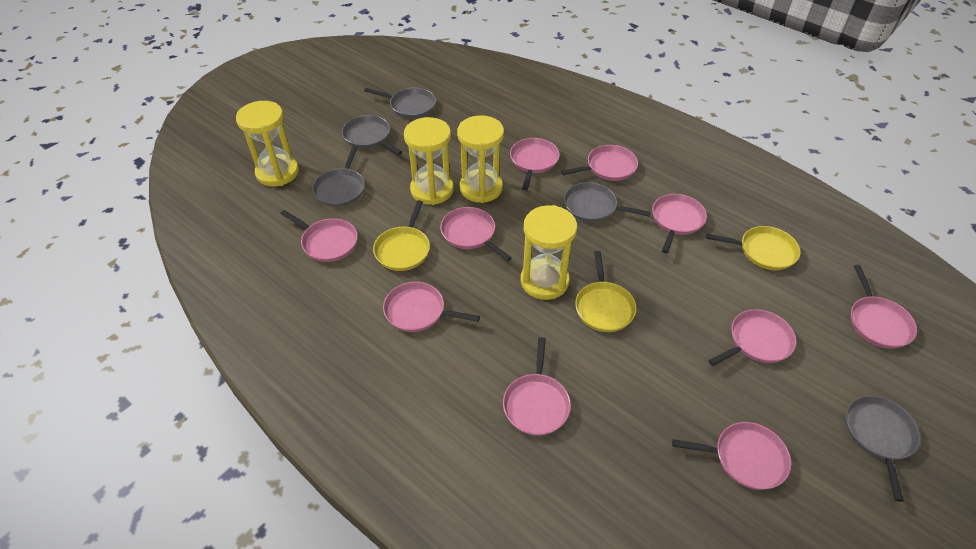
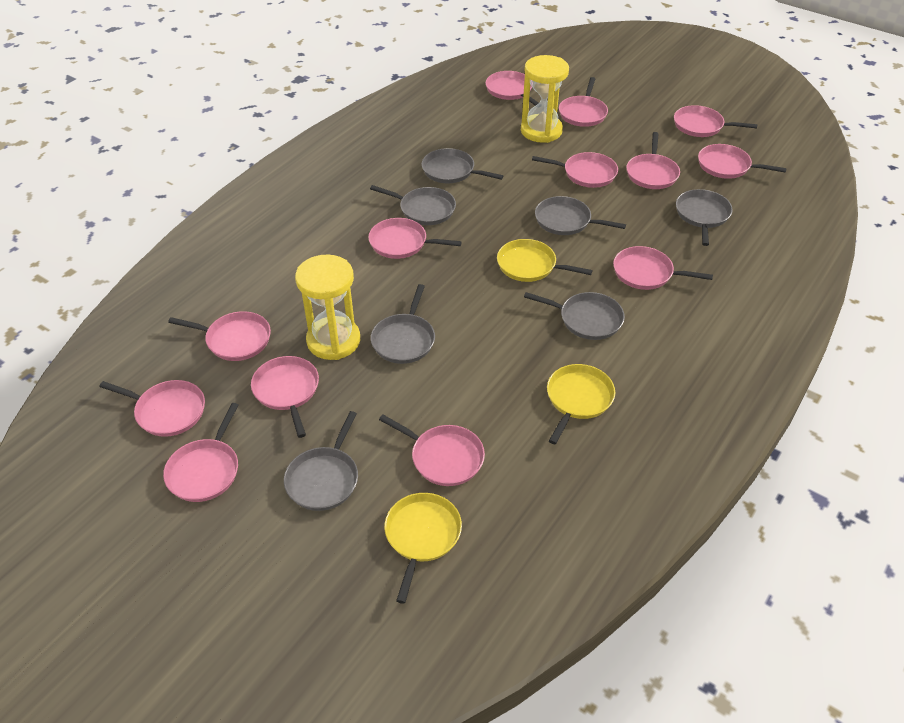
grey pan: 5 -> 7
pink pan: 10 -> 13
yellow hourglass: 4 -> 2

